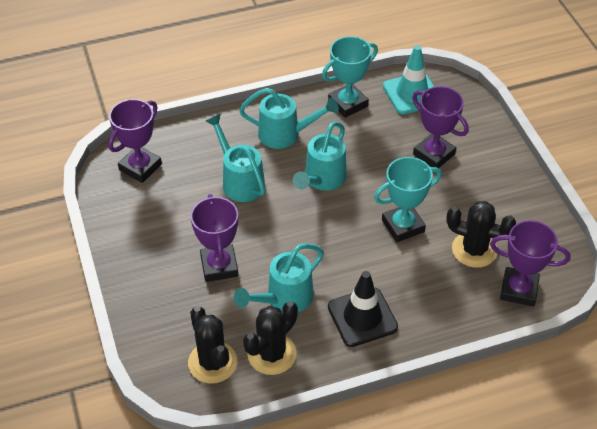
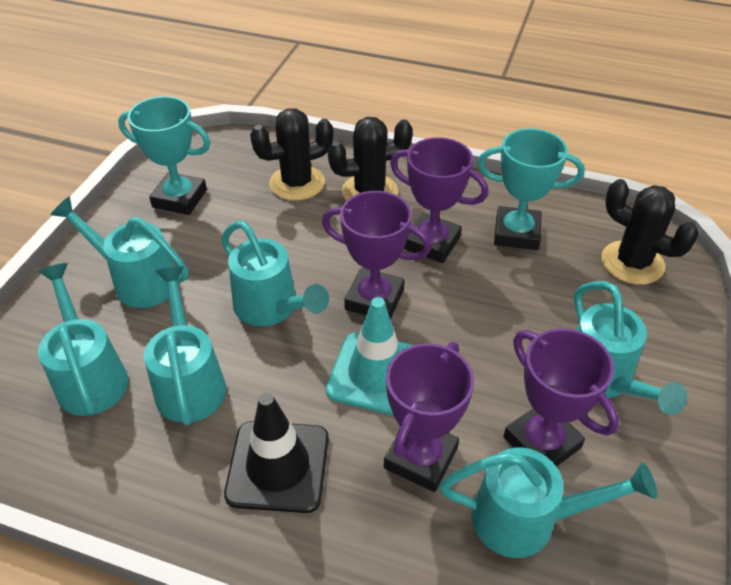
turquoise watering can: 4 -> 6

